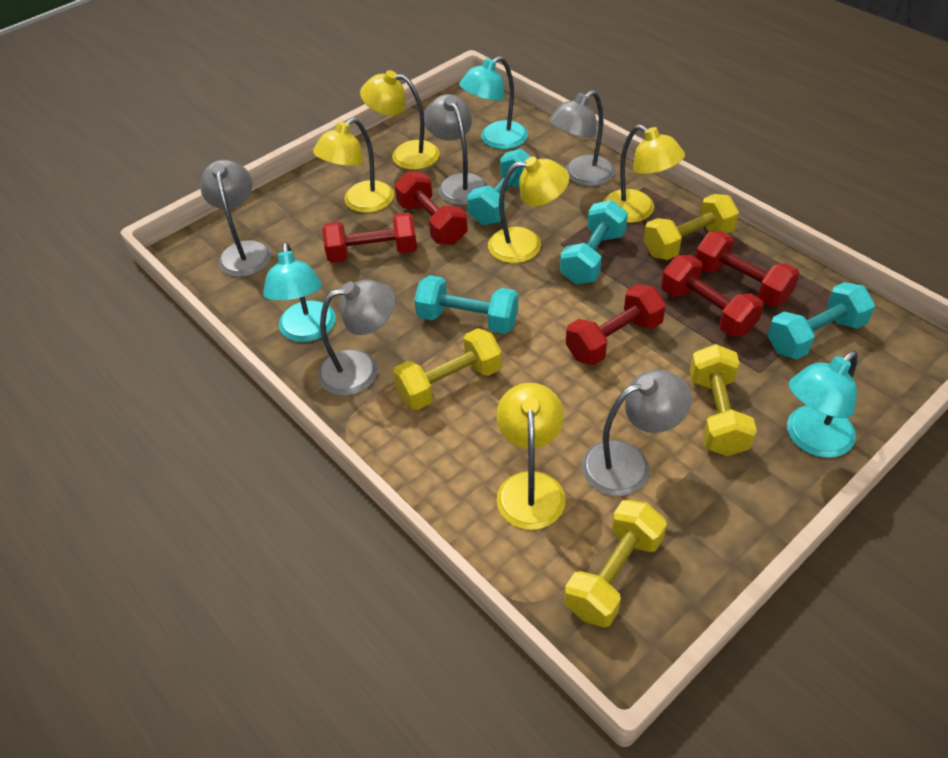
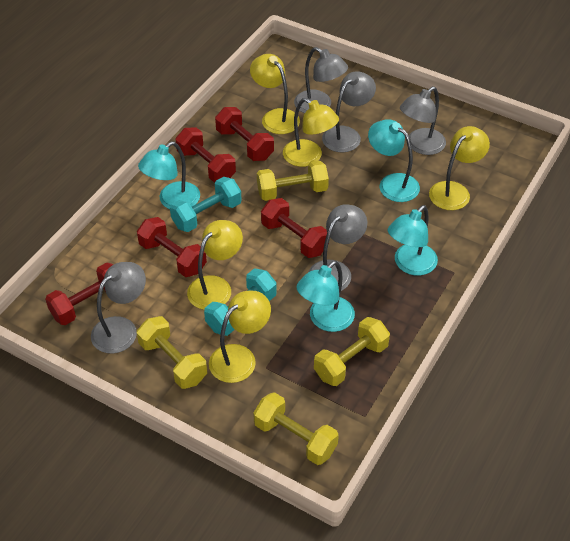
turquoise dumbbell: 4 -> 2
turquoise lamp: 3 -> 4

